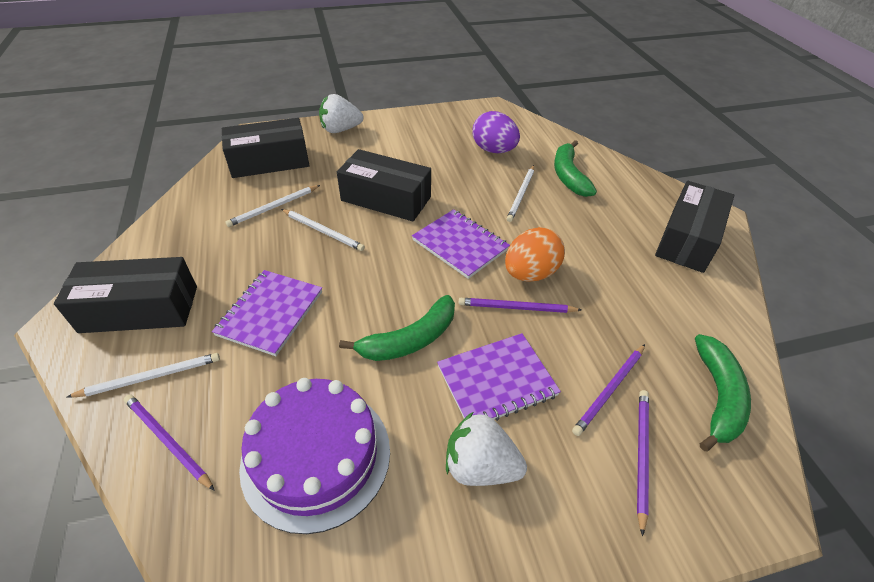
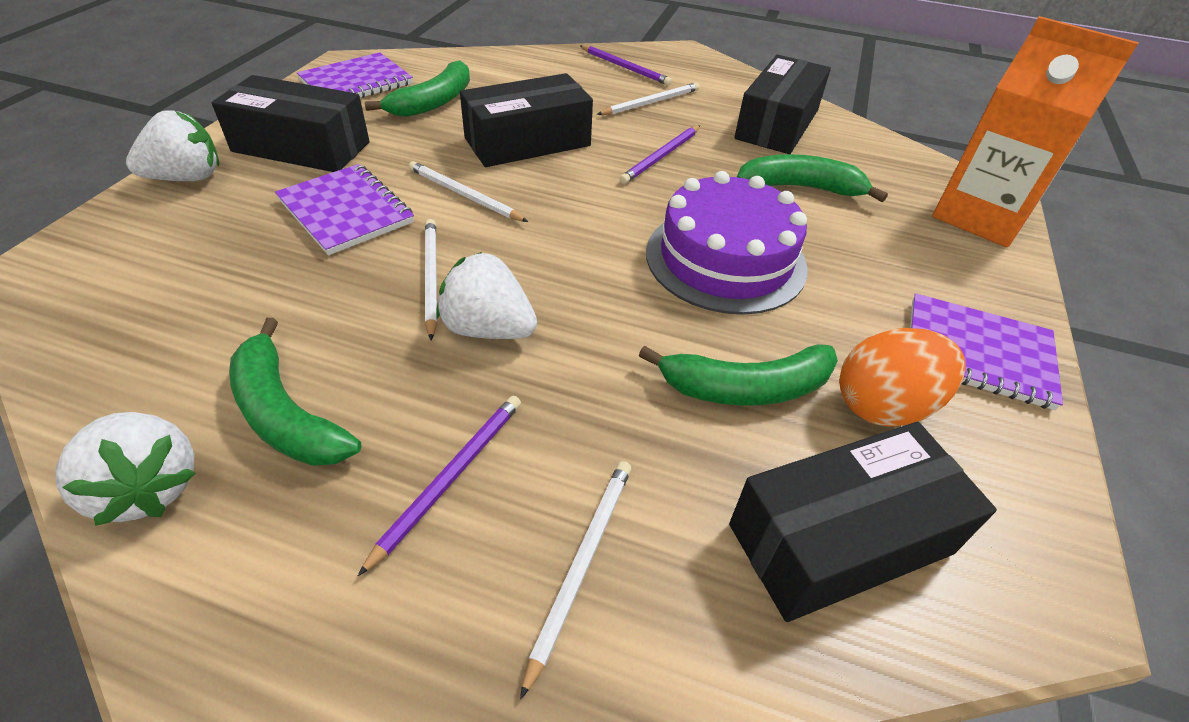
green banana: 3 -> 4
orange carton: 0 -> 1
purple egg: 1 -> 0
purple pencil: 4 -> 3
white strawberry: 2 -> 3

